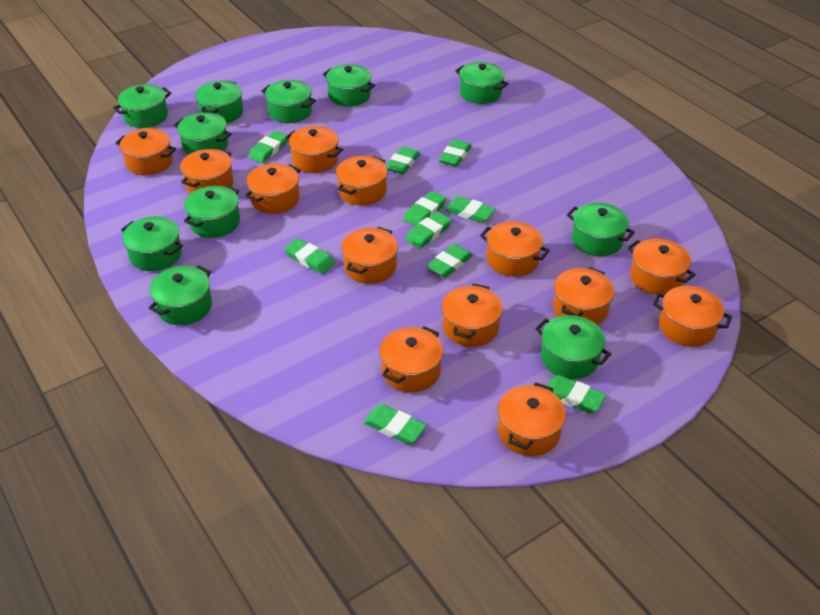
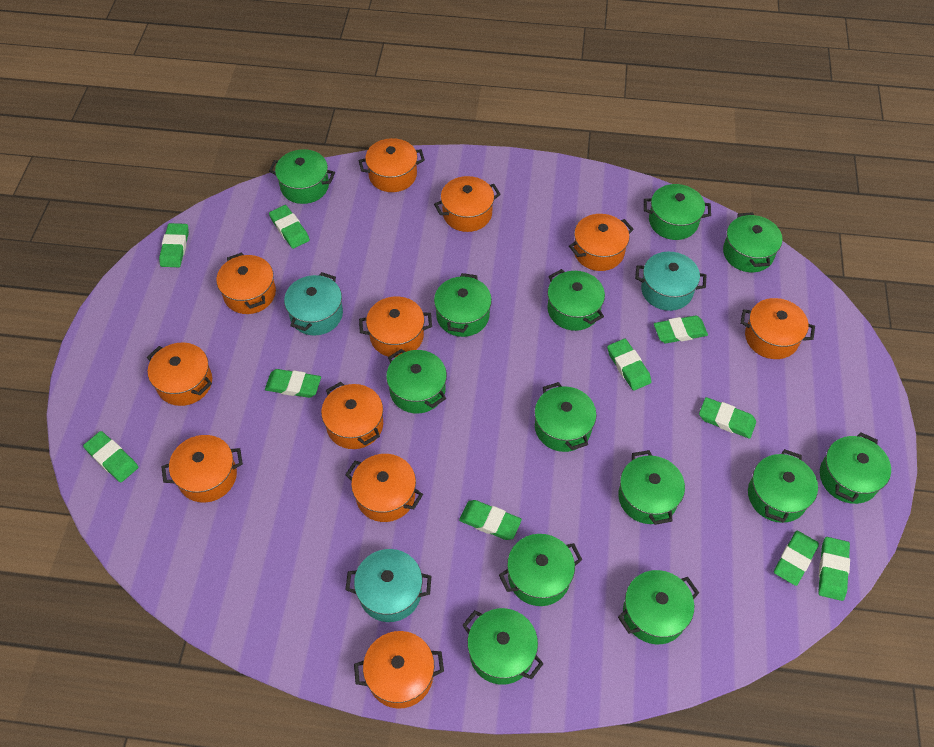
green pot: 11 -> 13
orange pot: 13 -> 11
turquoise pot: 0 -> 3

